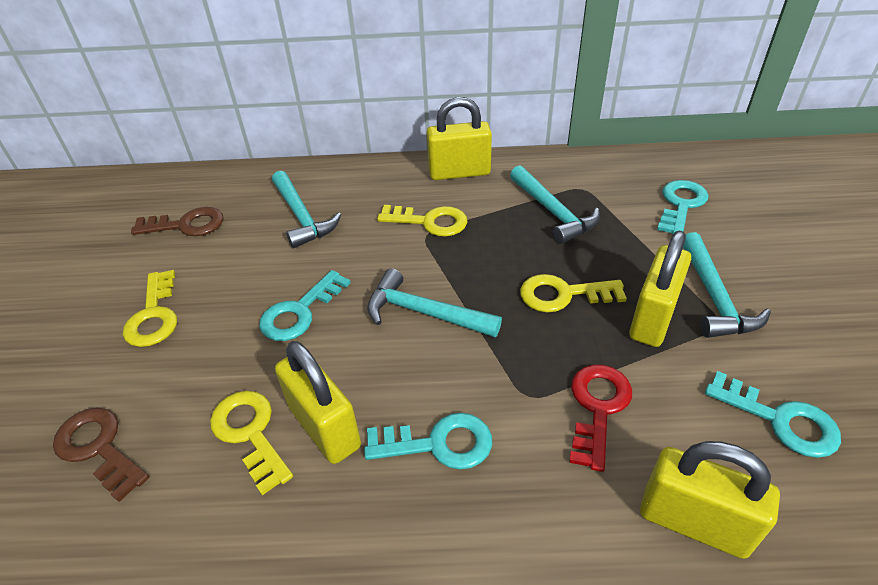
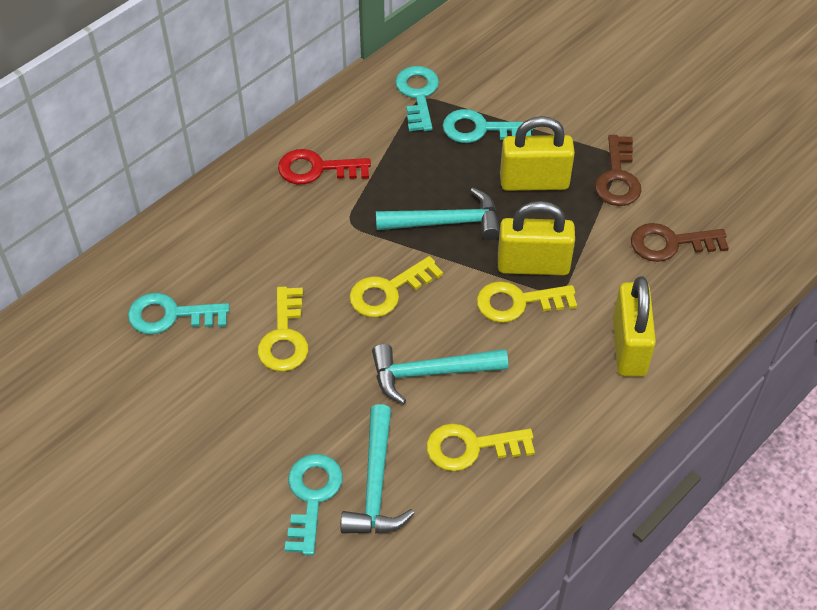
turquoise hammer: 4 -> 3
yellow padlock: 4 -> 3

